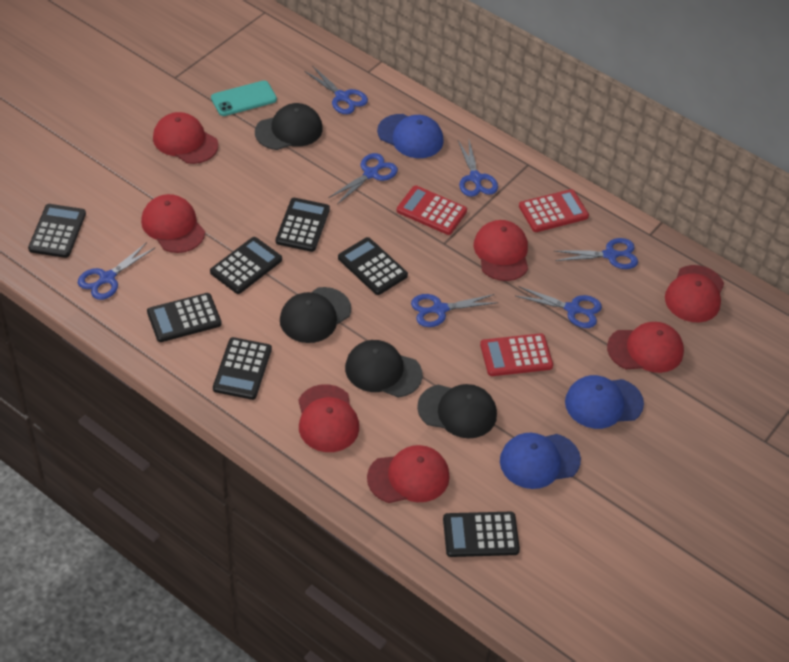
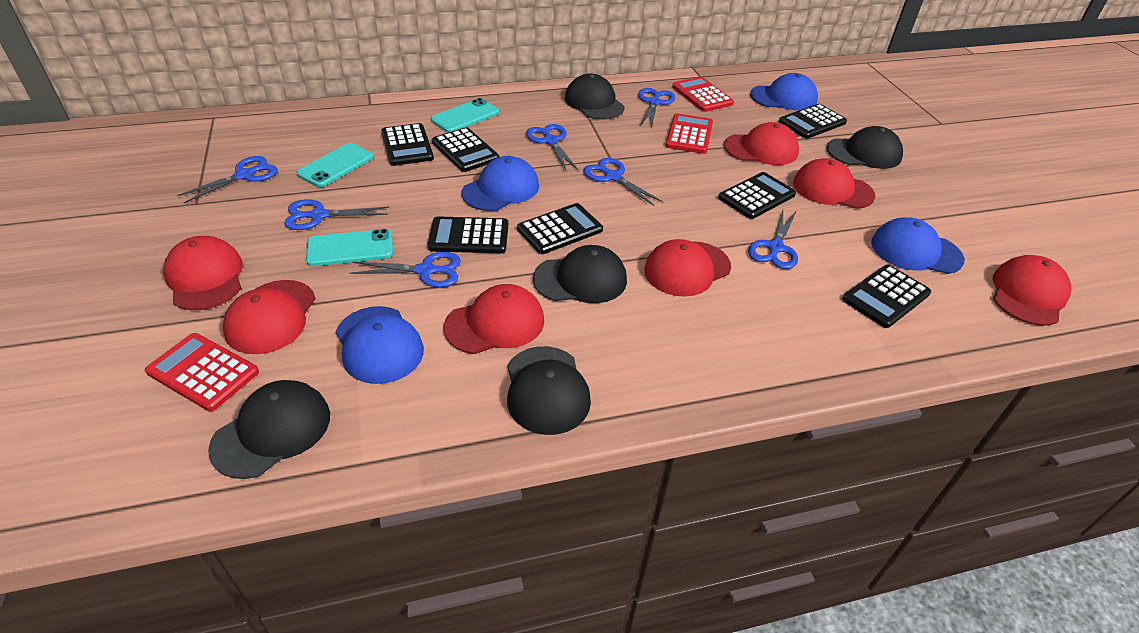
black cap: 4 -> 5
blue cap: 3 -> 4
turquoise phone: 1 -> 3

